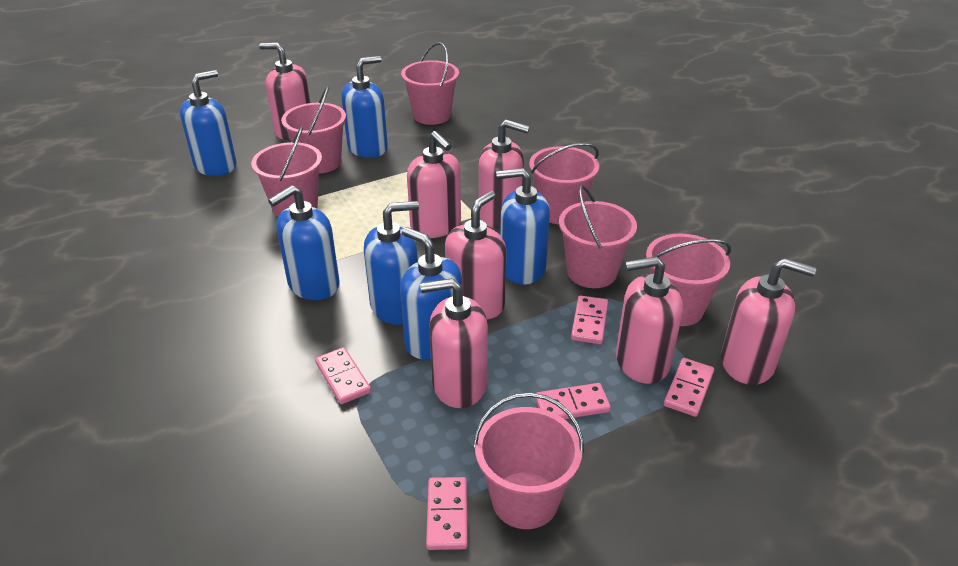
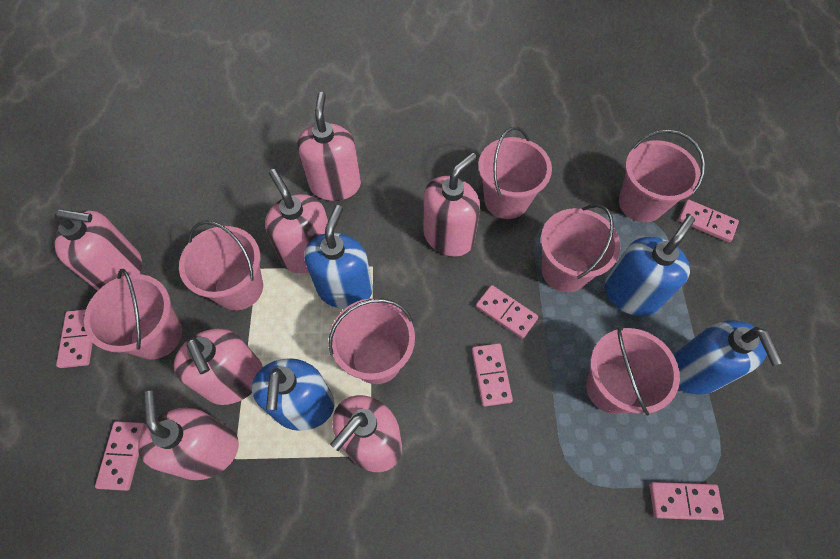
blue soap dispenser: 6 -> 4
pink domino: 5 -> 6

